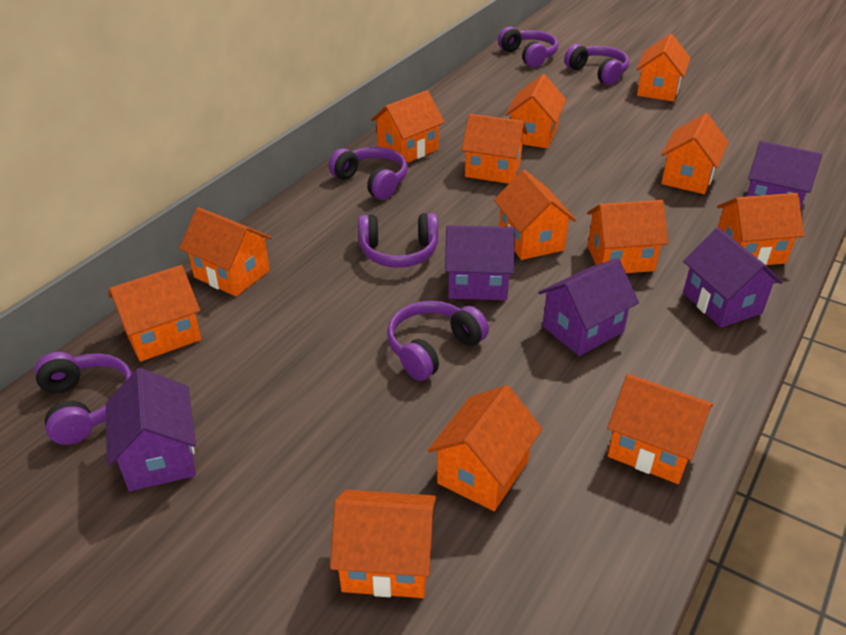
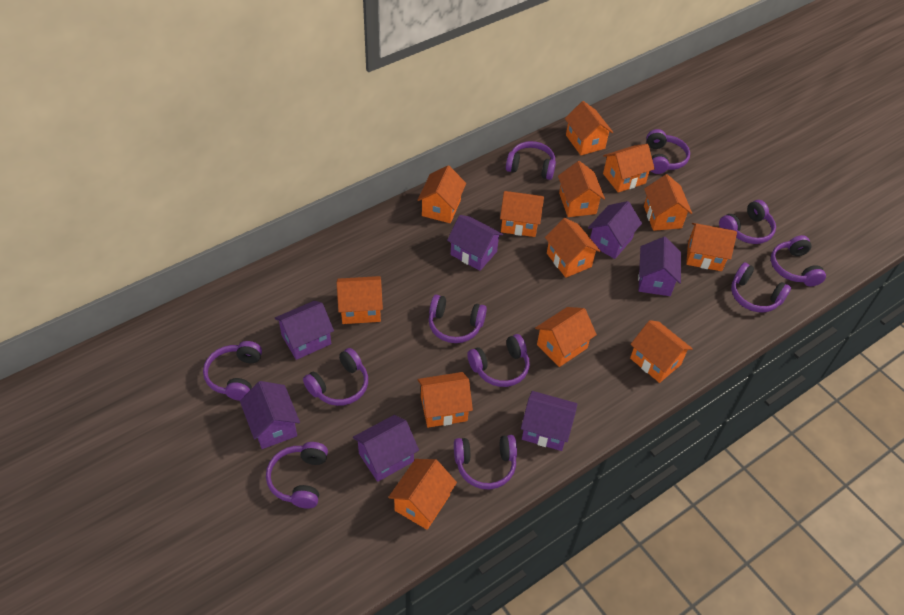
purple headphones: 6 -> 11
purple house: 5 -> 7

